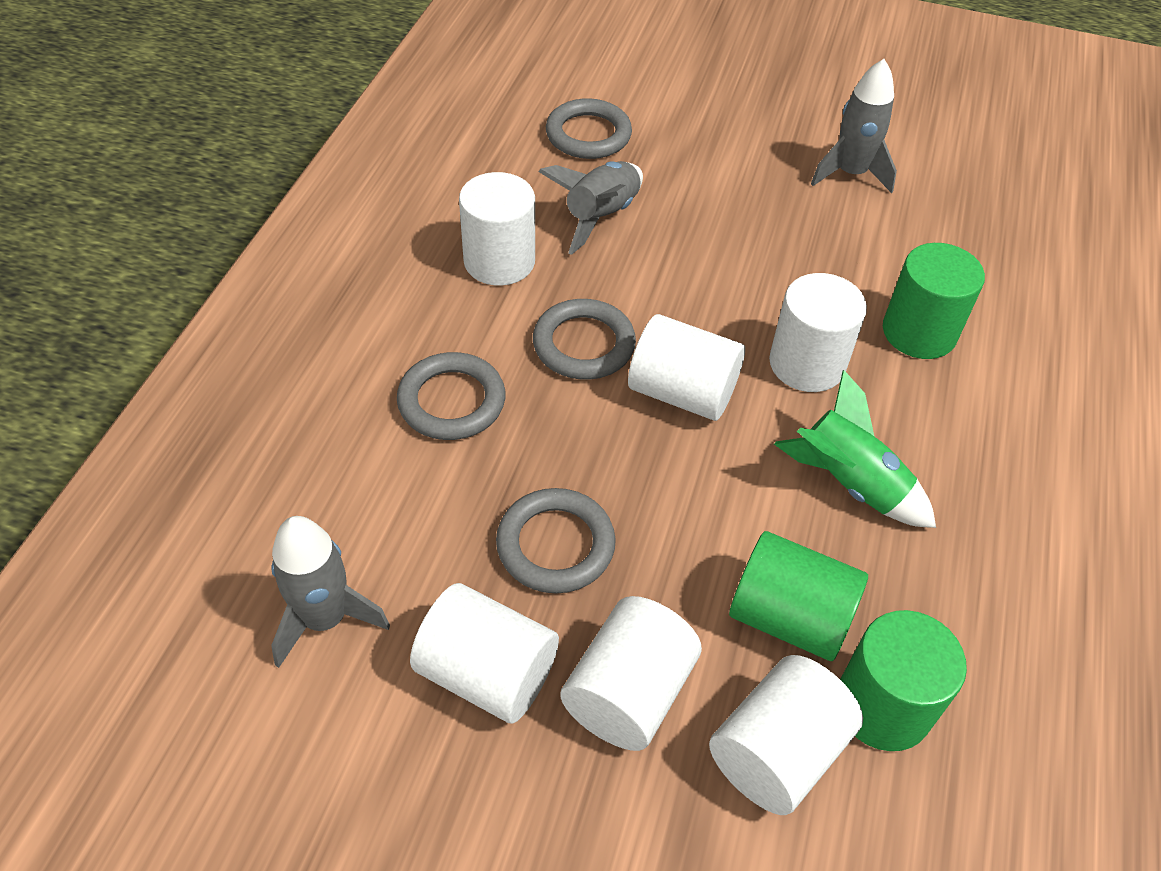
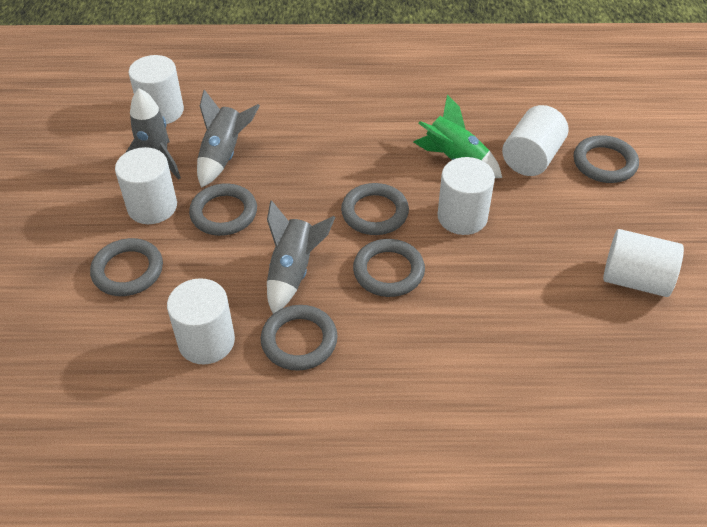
green cylinder: 3 -> 0
grey ring: 4 -> 6

